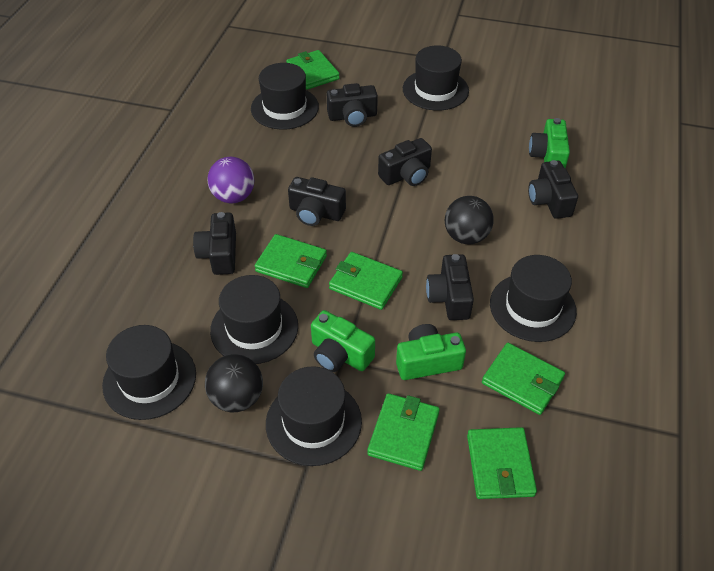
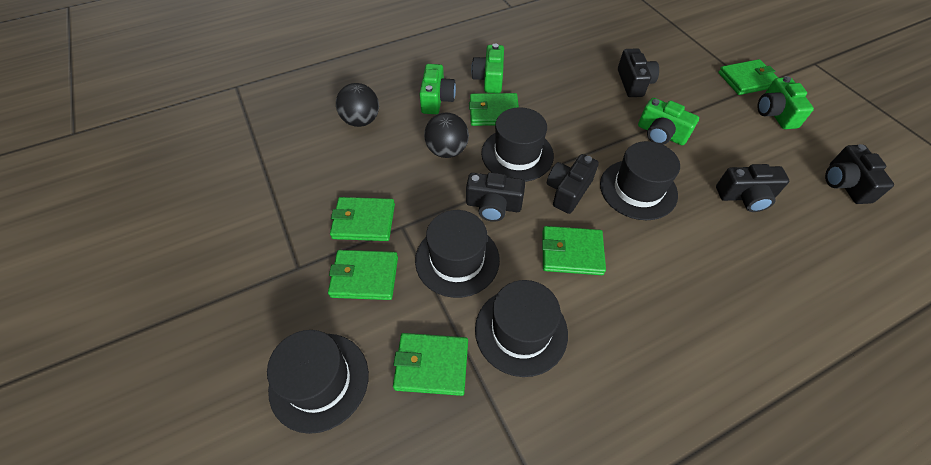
black camera: 6 -> 5
black hat: 6 -> 5
green camera: 3 -> 4
purple ball: 1 -> 0

